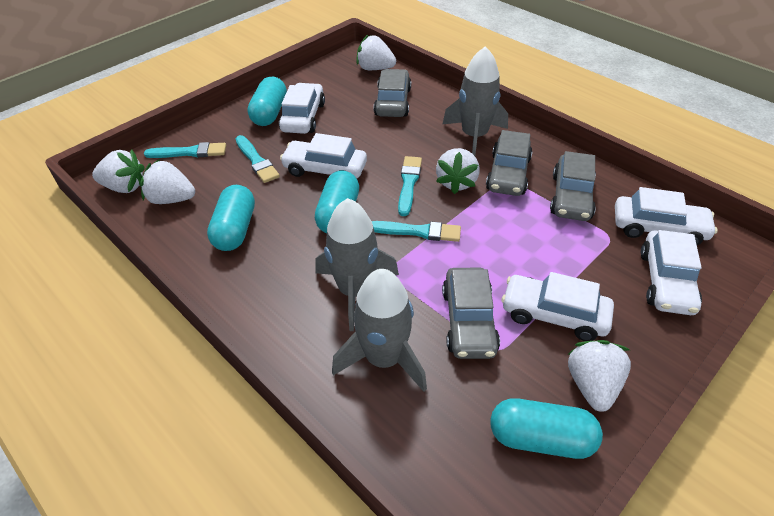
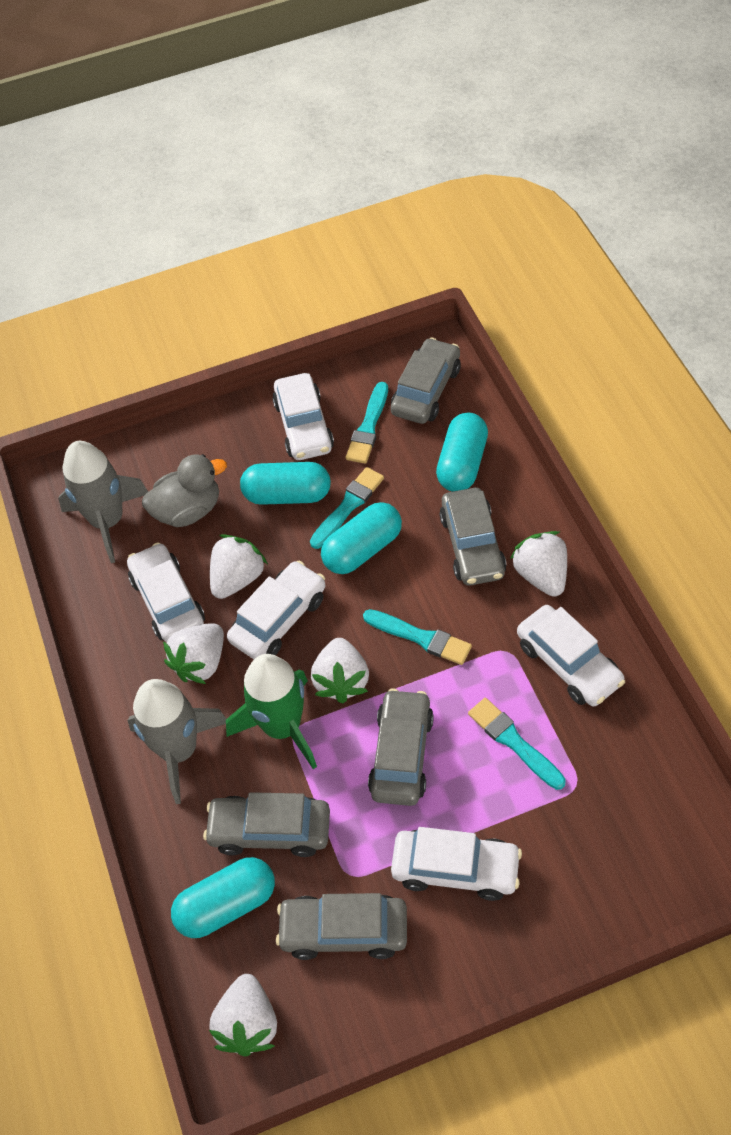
green rocket: 0 -> 1
grey car: 4 -> 5
grey duck: 0 -> 1
grey rocket: 3 -> 2

